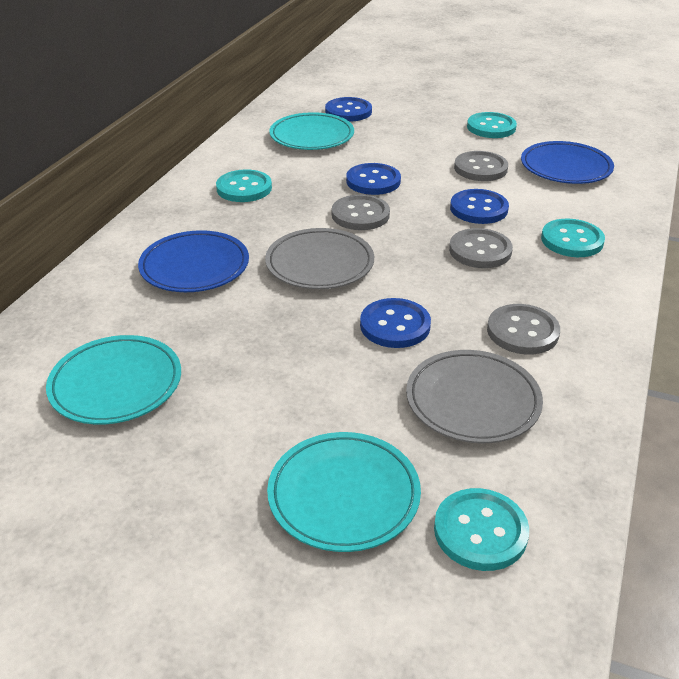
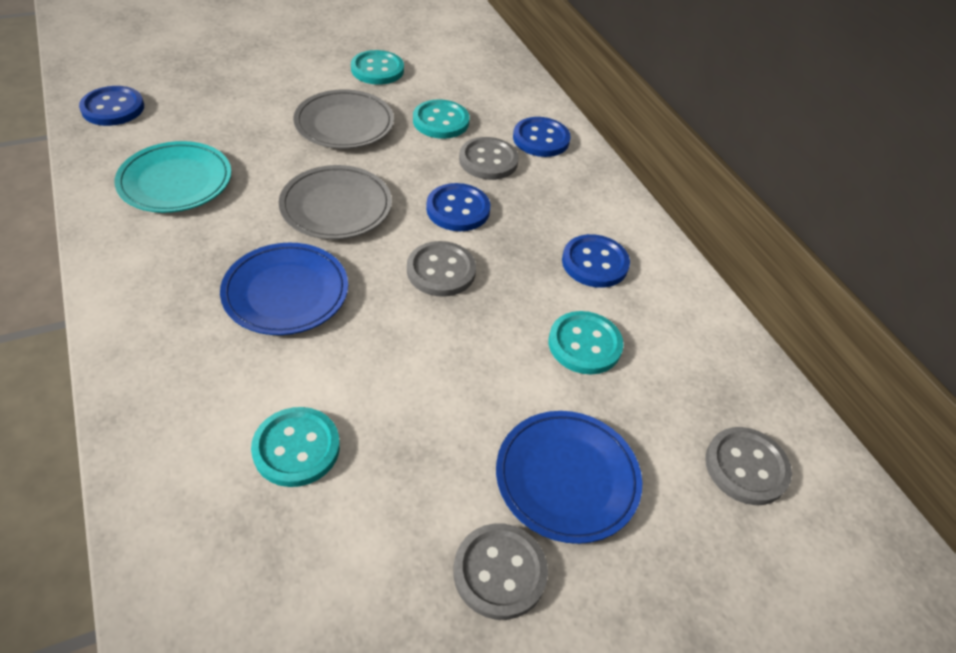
turquoise plate: 3 -> 1

